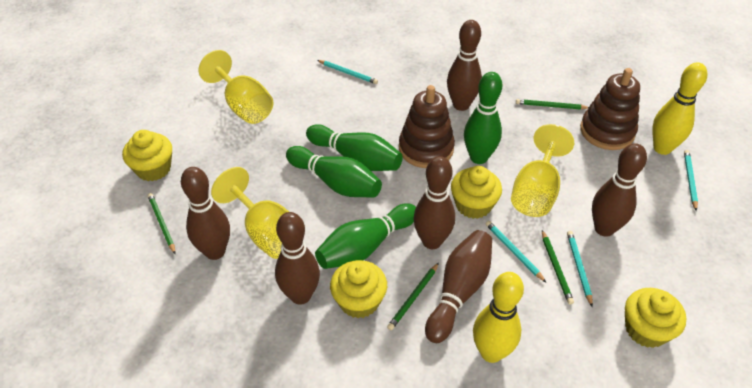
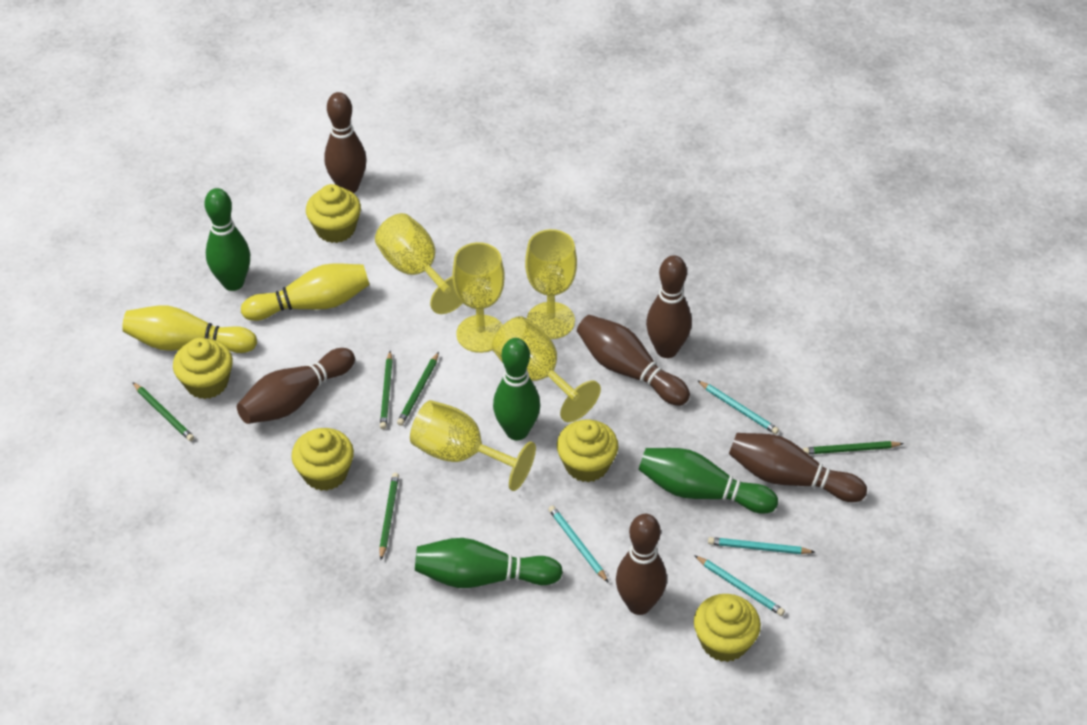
brown stacking toy: 2 -> 0
green pencil: 4 -> 5
yellow cupcake: 4 -> 5
yellow goblet: 3 -> 5

